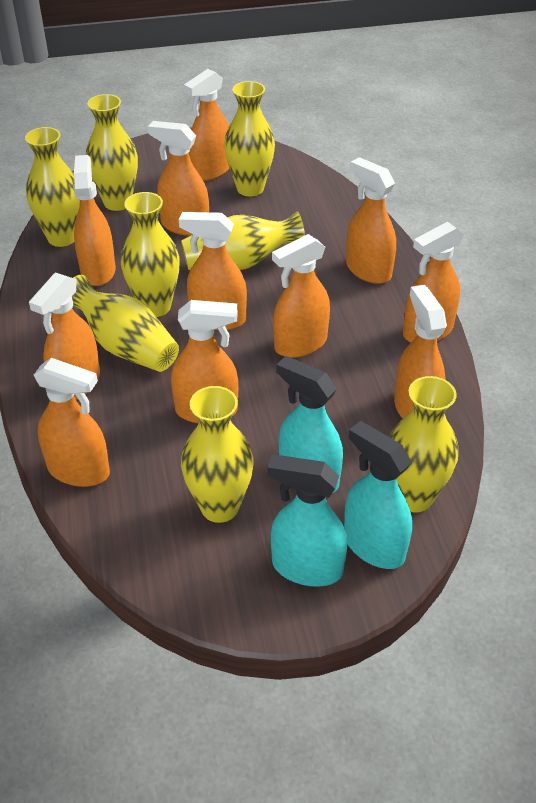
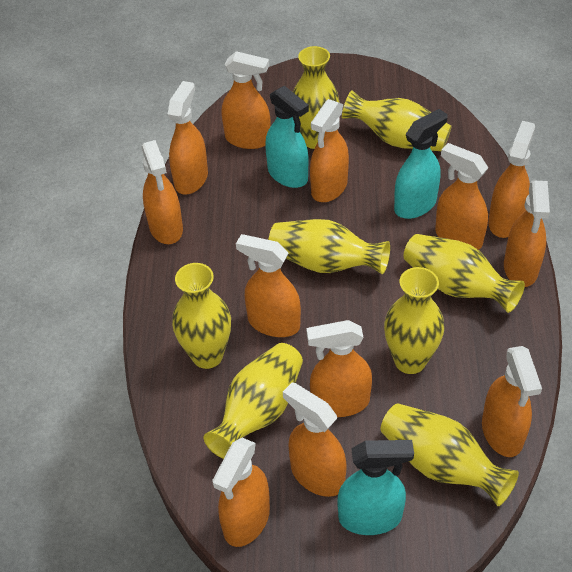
orange spray bottle: 11 -> 12

